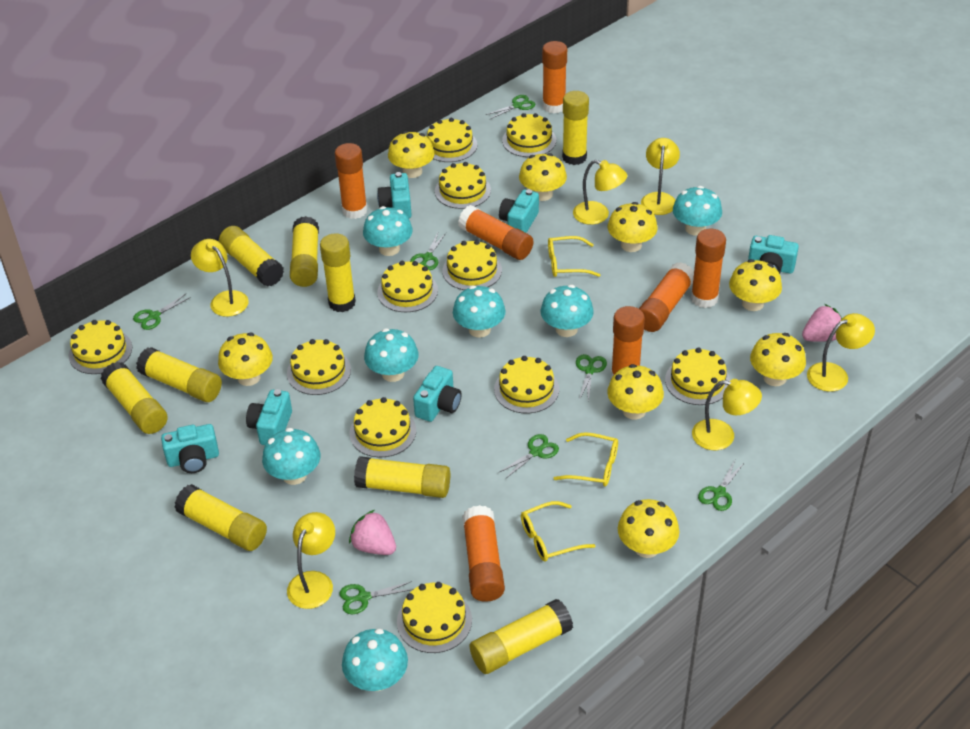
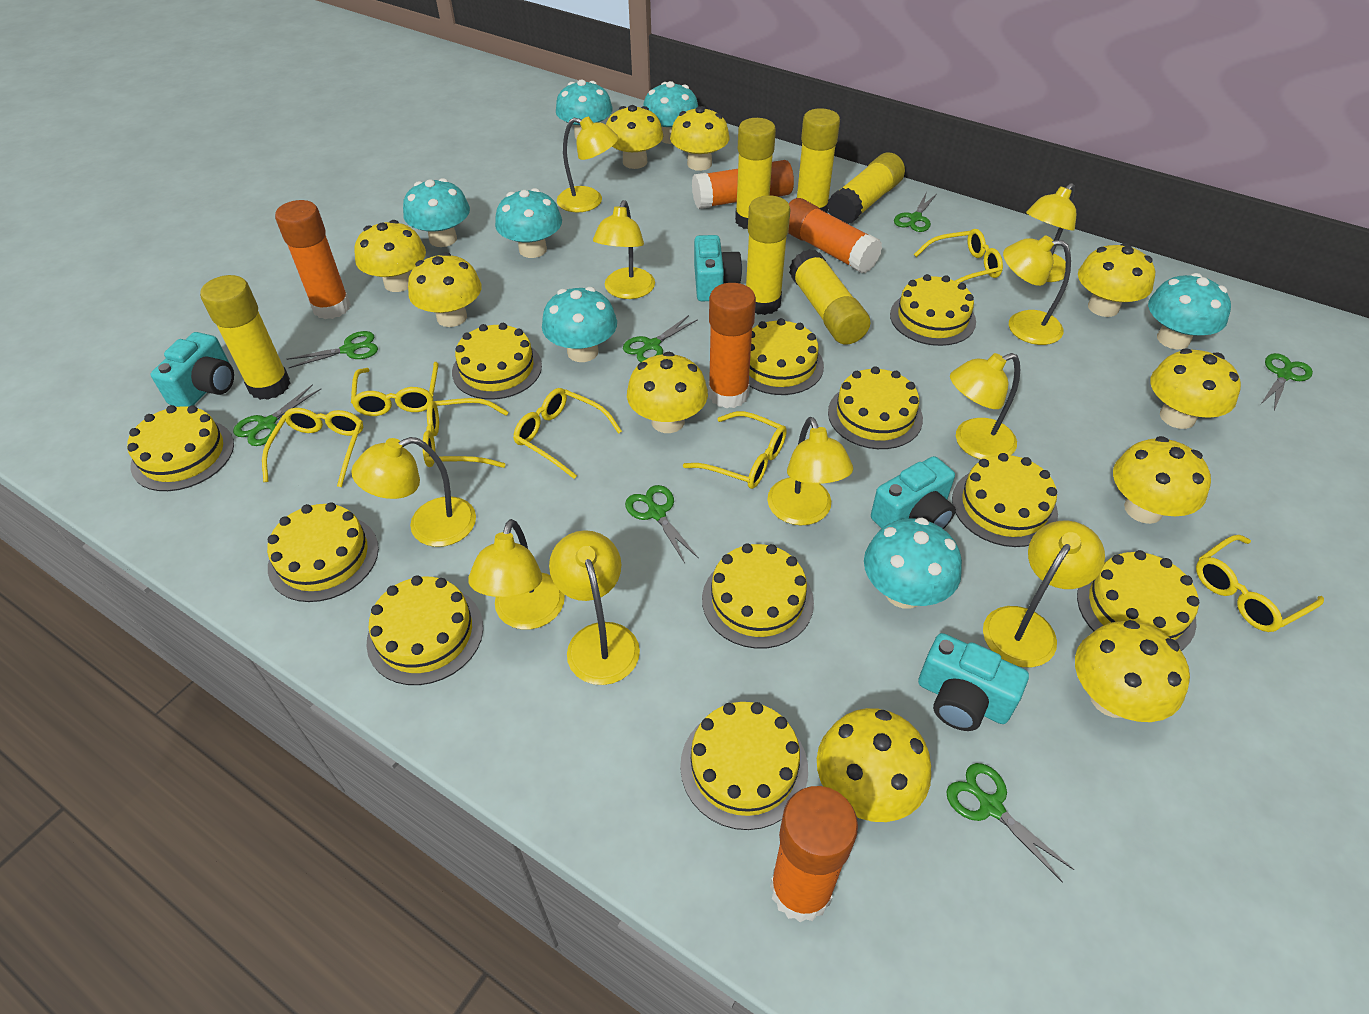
orange glue stick: 7 -> 5
pink strawberry: 2 -> 0
turquoise camera: 6 -> 4
yellow glasses: 3 -> 7
yellow glue stick: 9 -> 6
yellow lamp: 6 -> 10
yellow mushroom: 8 -> 10

